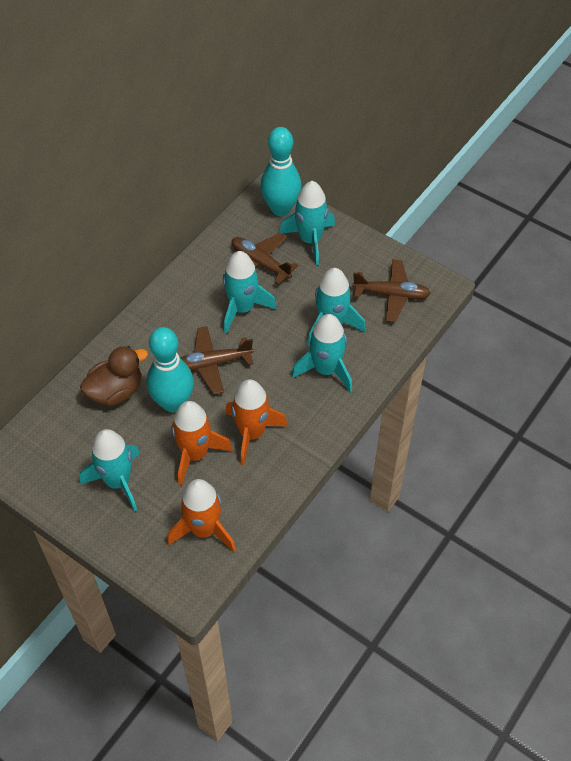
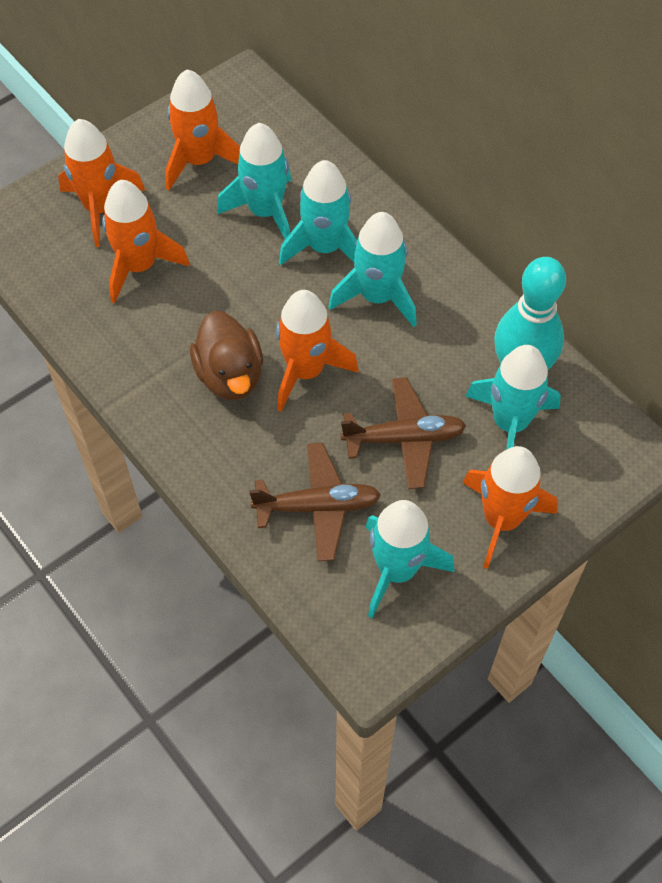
brown plane: 3 -> 2
orange rocket: 3 -> 5
turquoise bowling pin: 2 -> 1

